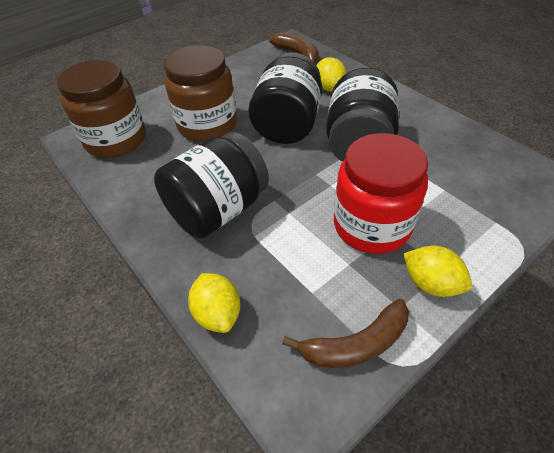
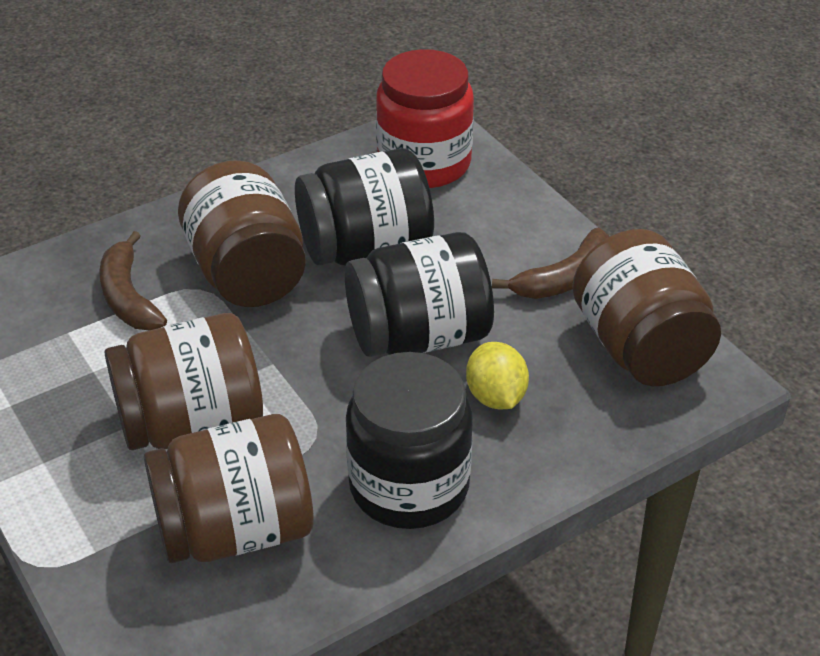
brown jar: 2 -> 4
yellow lemon: 3 -> 1

